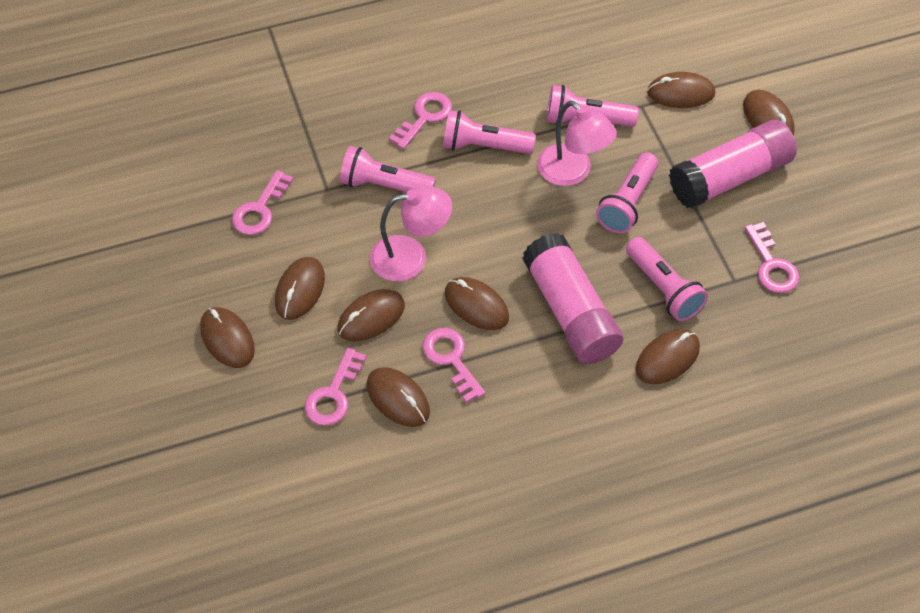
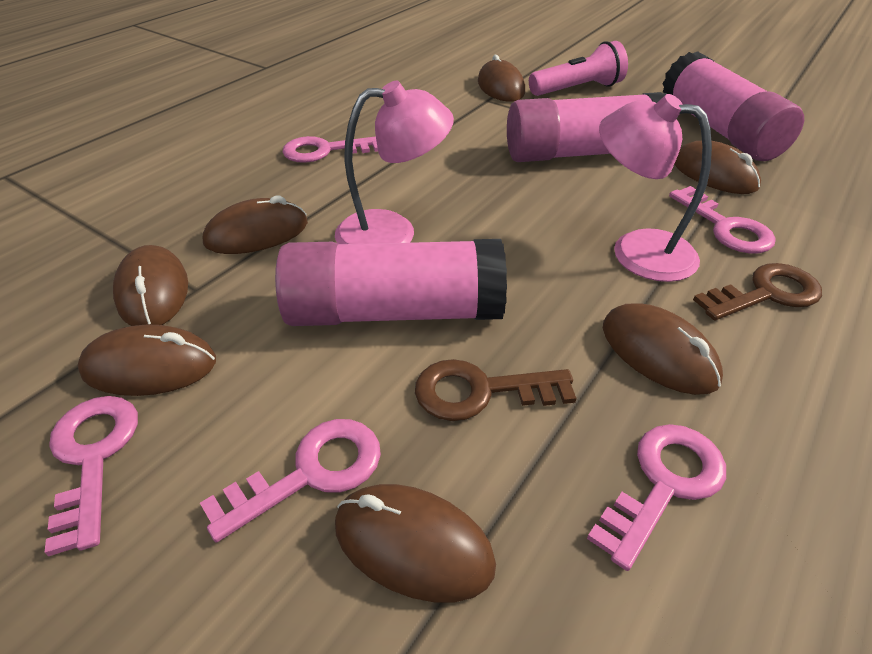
brown key: 0 -> 2
brown mouse: 8 -> 7
pink flashlight: 5 -> 1
pink glue stick: 2 -> 3

